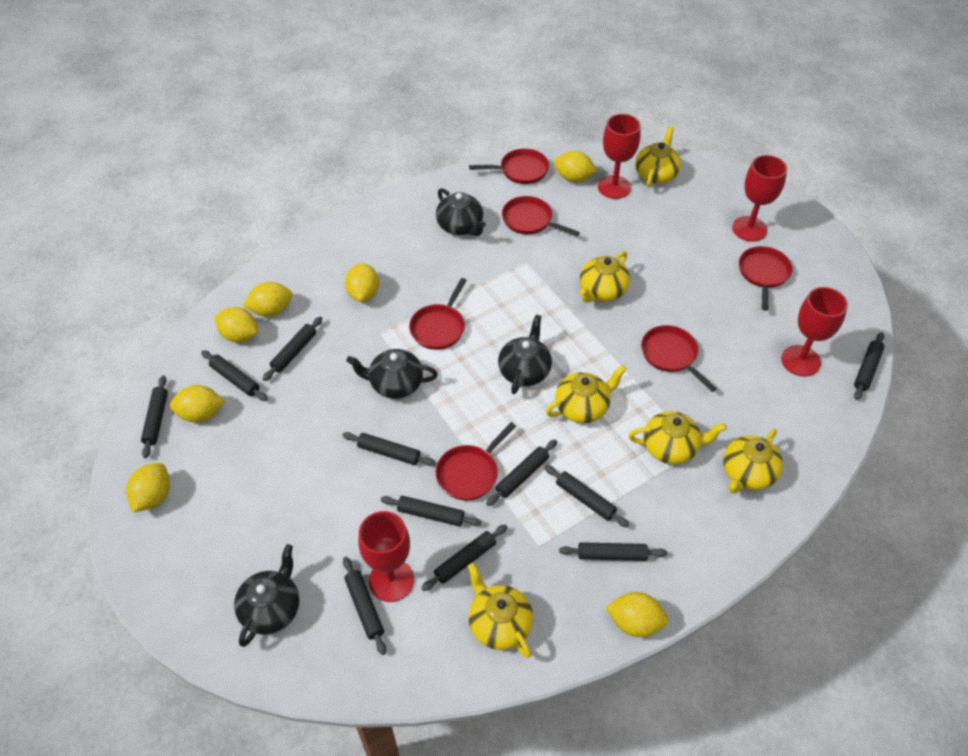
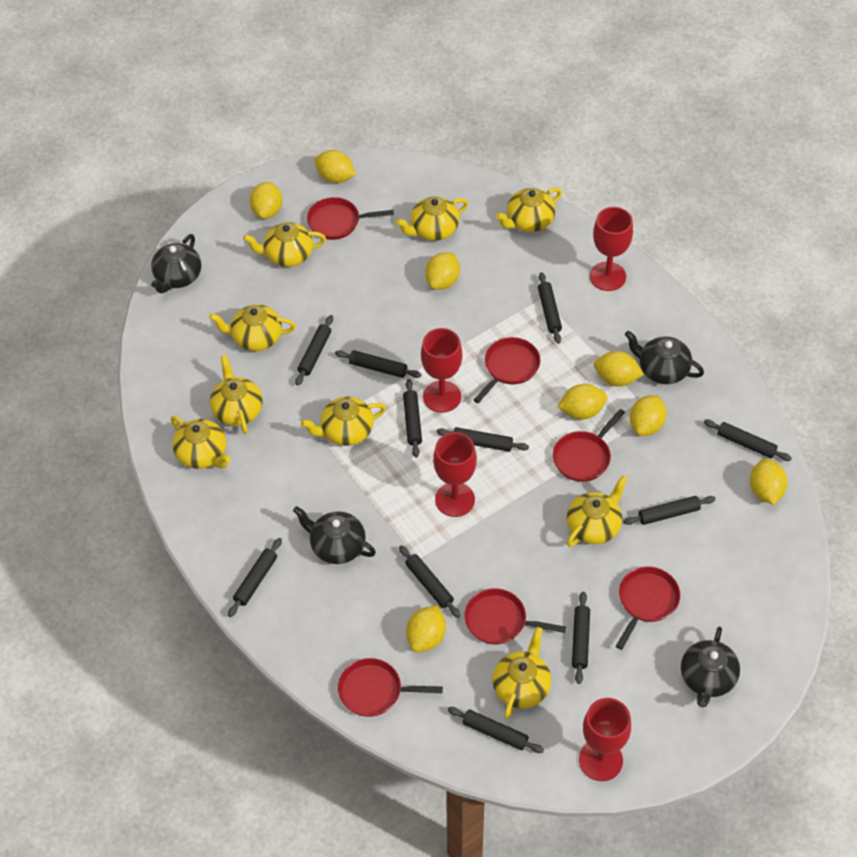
yellow lemon: 7 -> 8
yellow teapot: 6 -> 9

